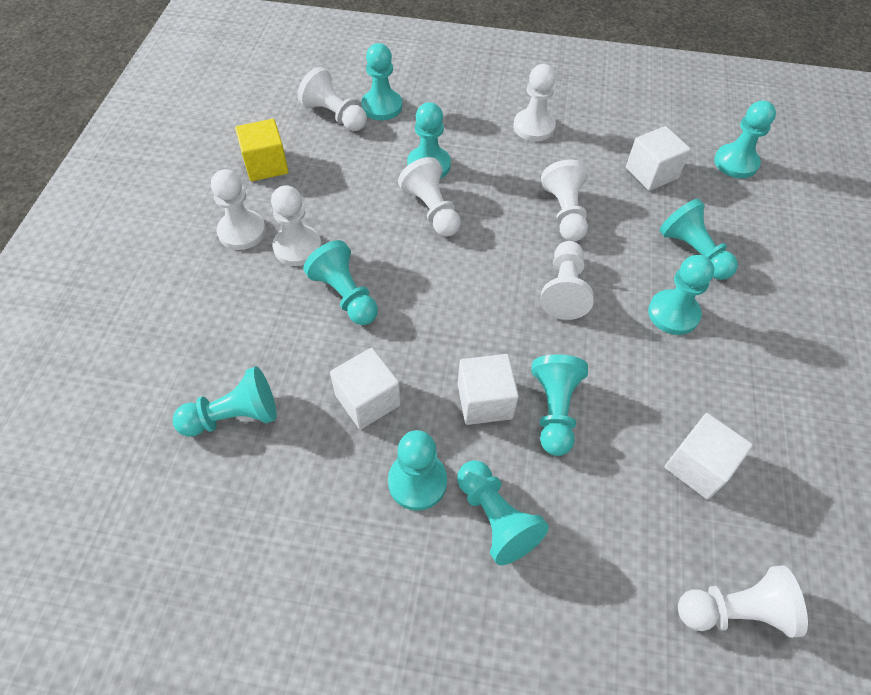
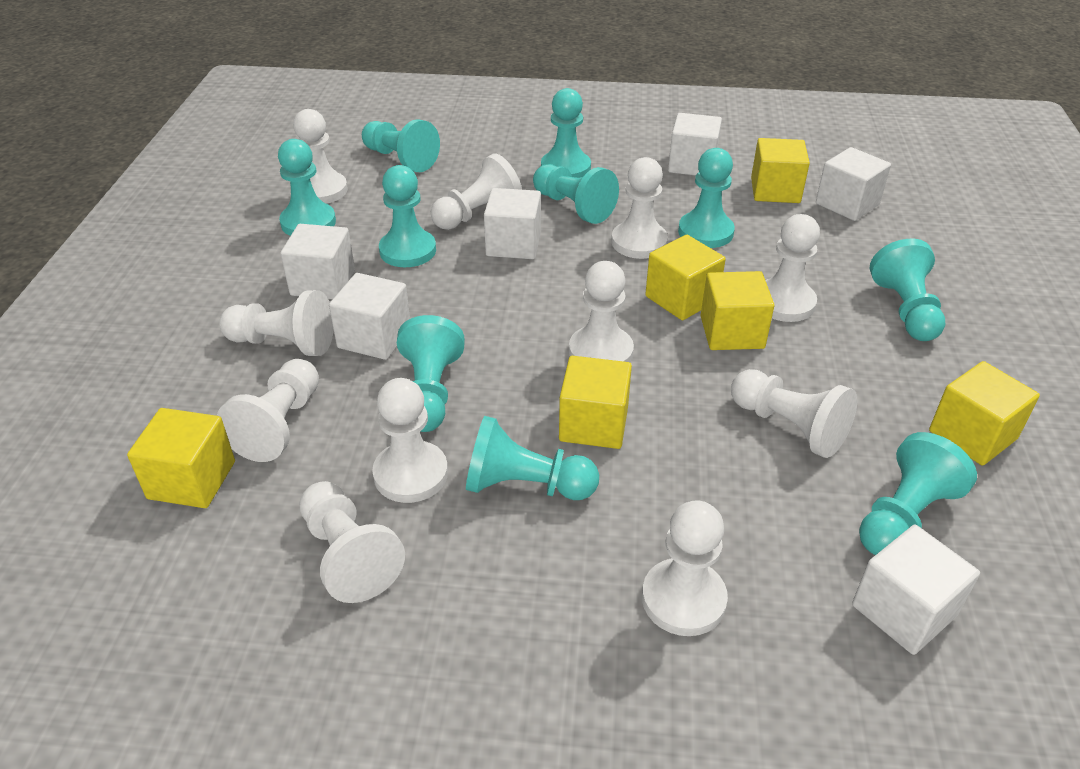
white cube: 4 -> 6
white pawn: 8 -> 11
yellow cube: 1 -> 6

